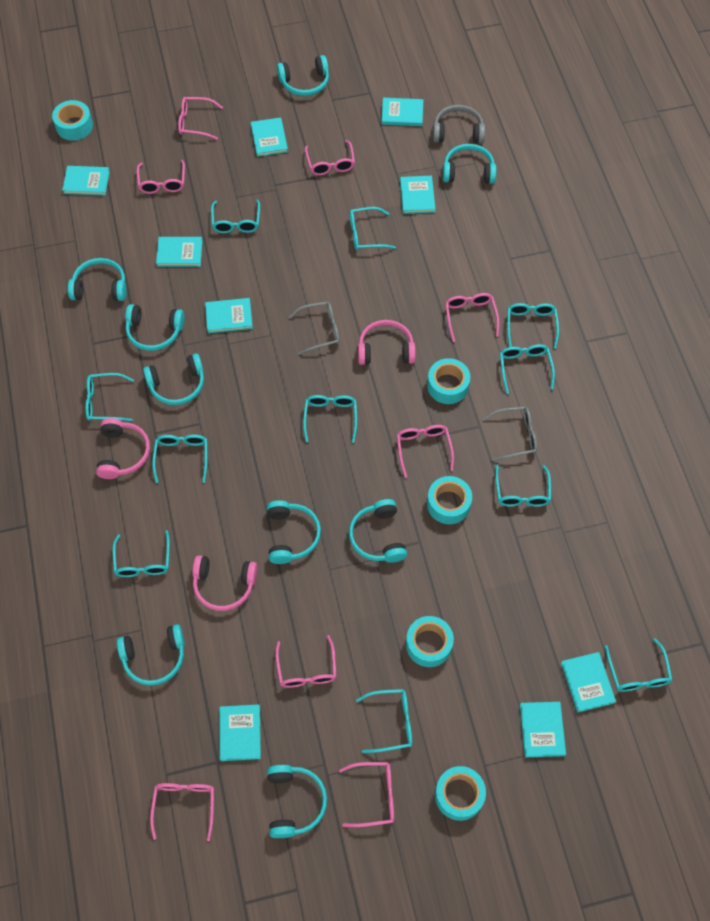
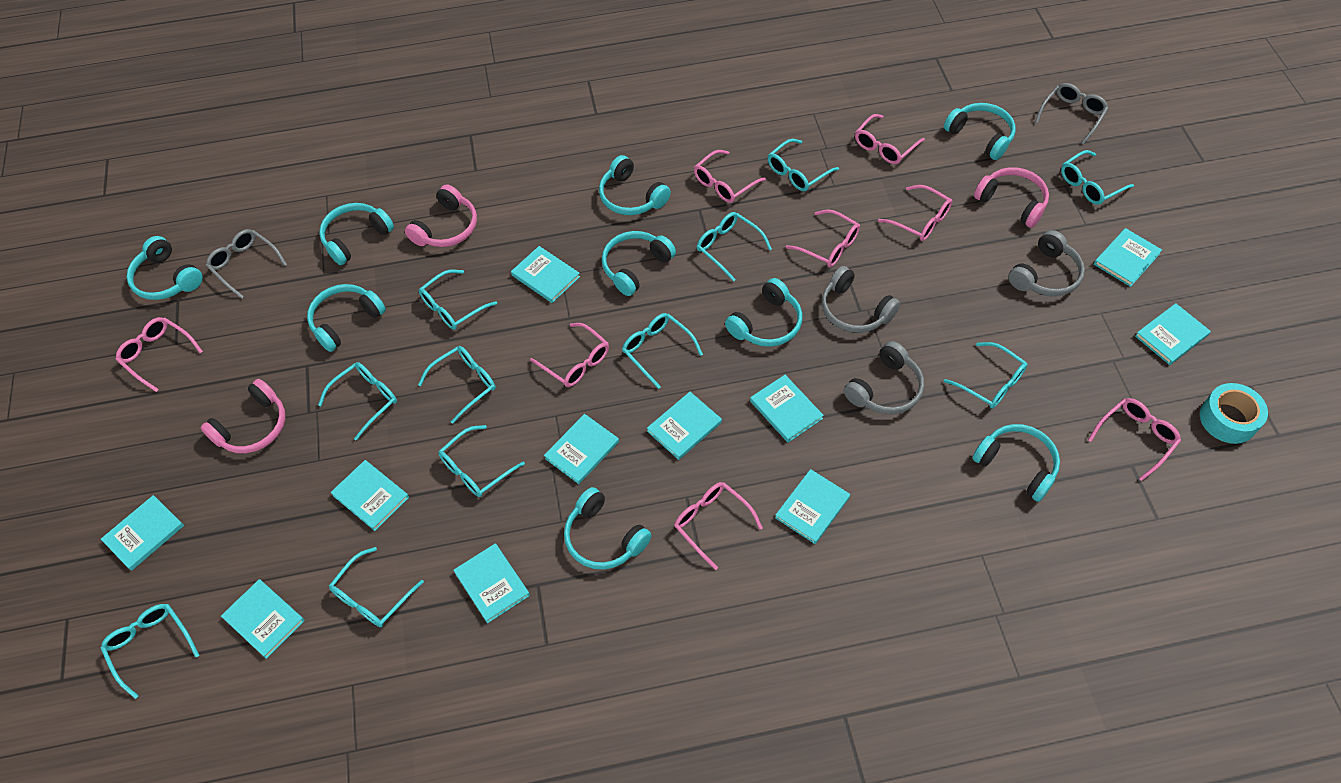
grey headphones: 1 -> 3
turquoise book: 9 -> 11
turquoise tape: 5 -> 1

